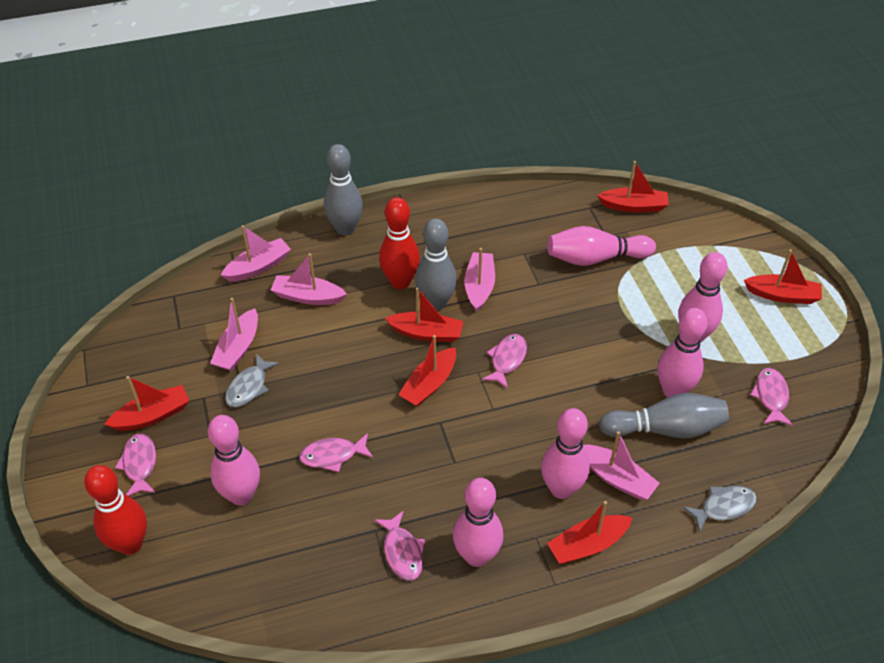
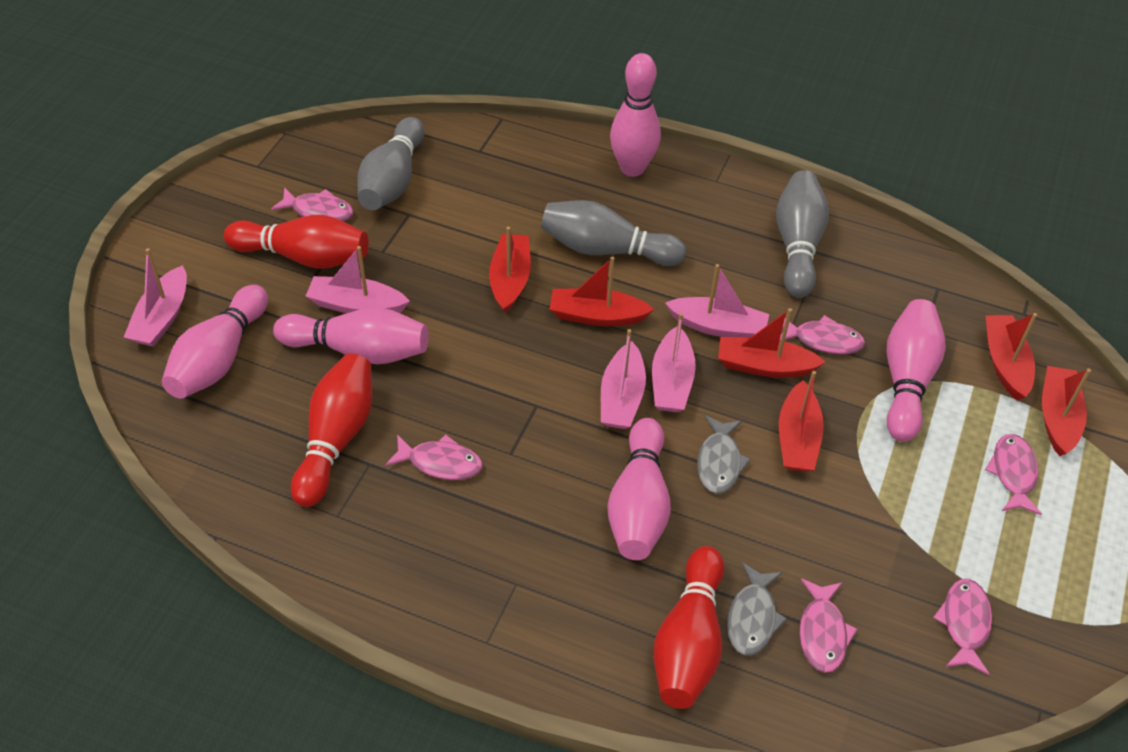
pink bowling pin: 6 -> 5
pink fish: 5 -> 6
red bowling pin: 2 -> 3

